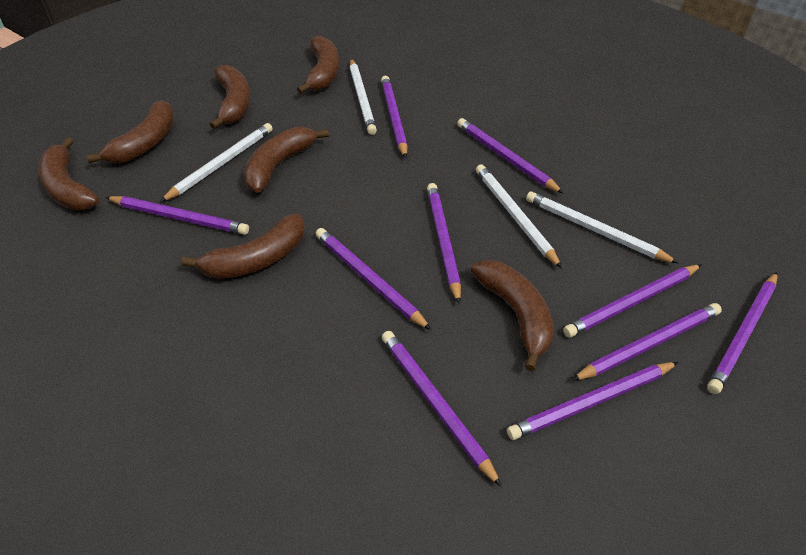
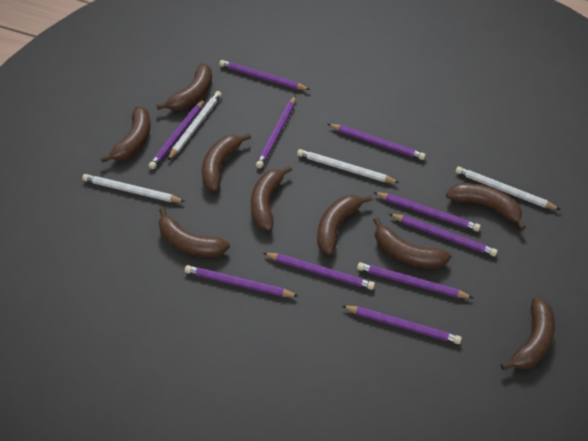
brown banana: 7 -> 9

